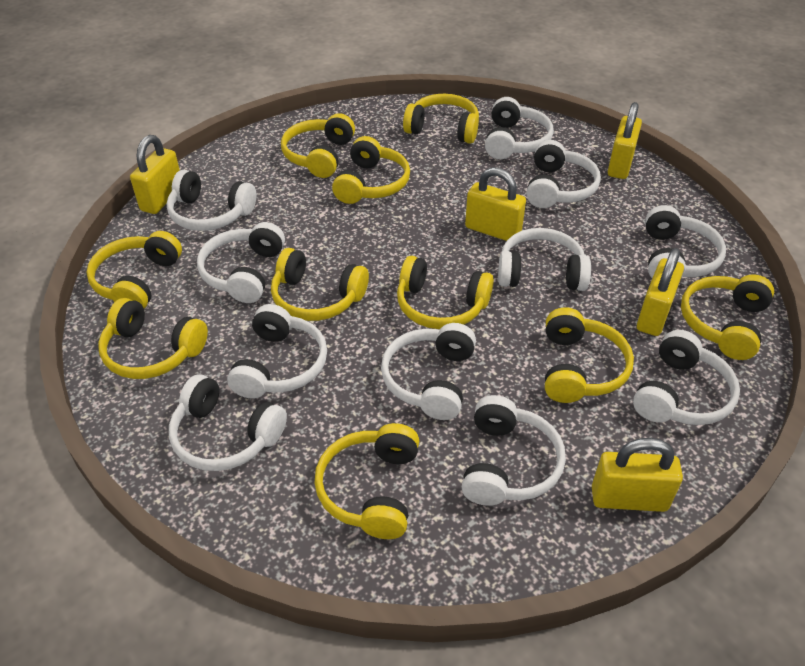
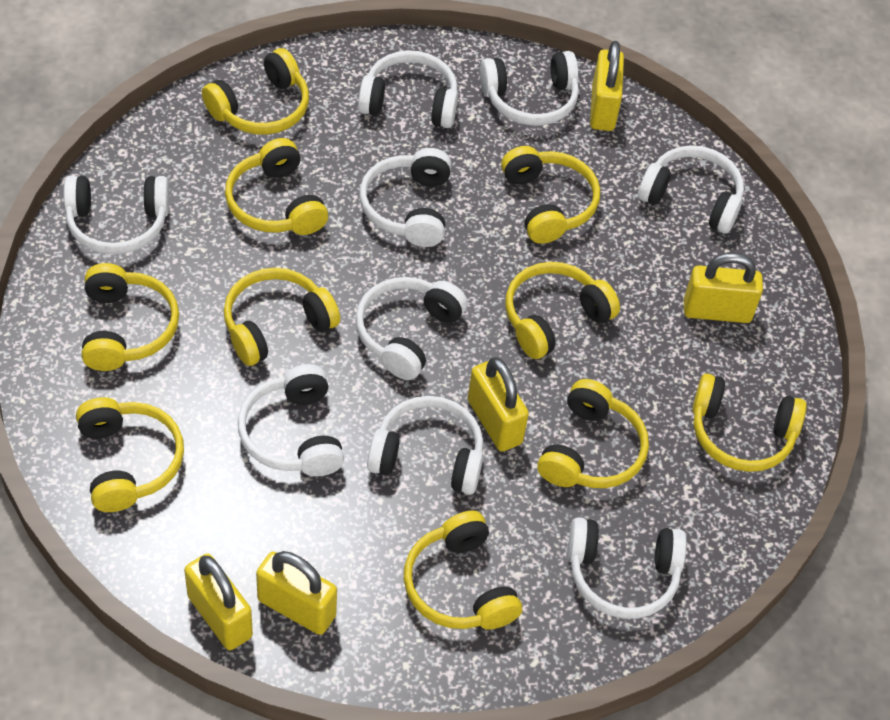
white headphones: 11 -> 9

